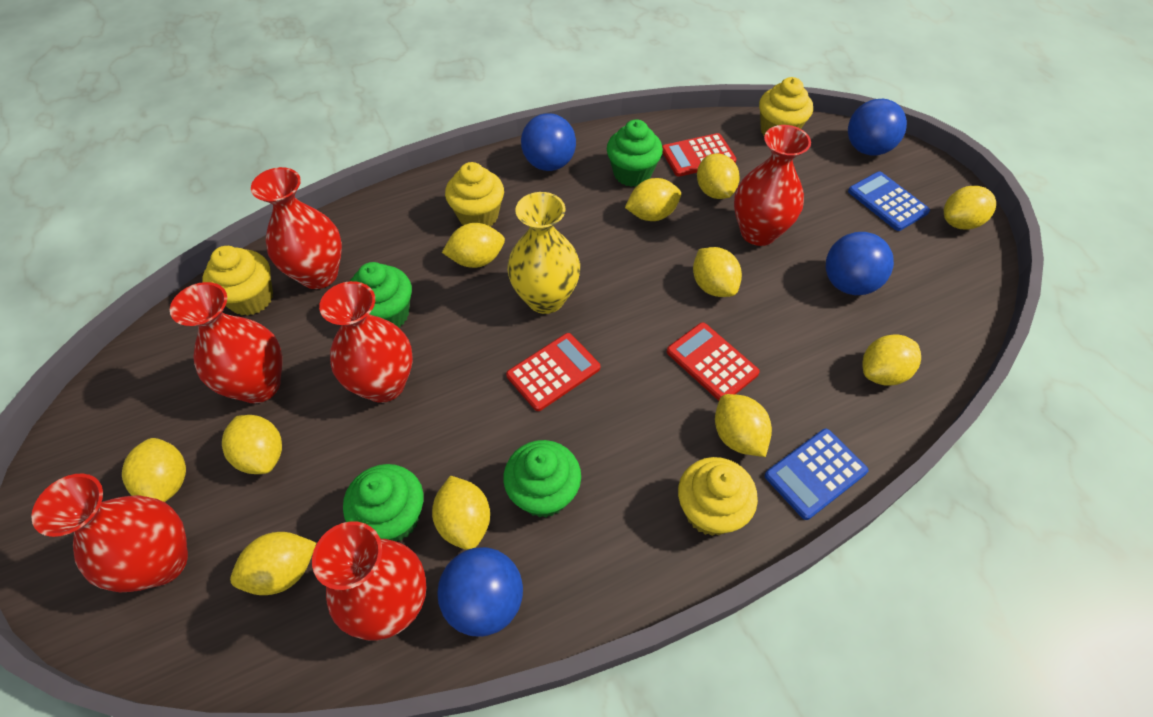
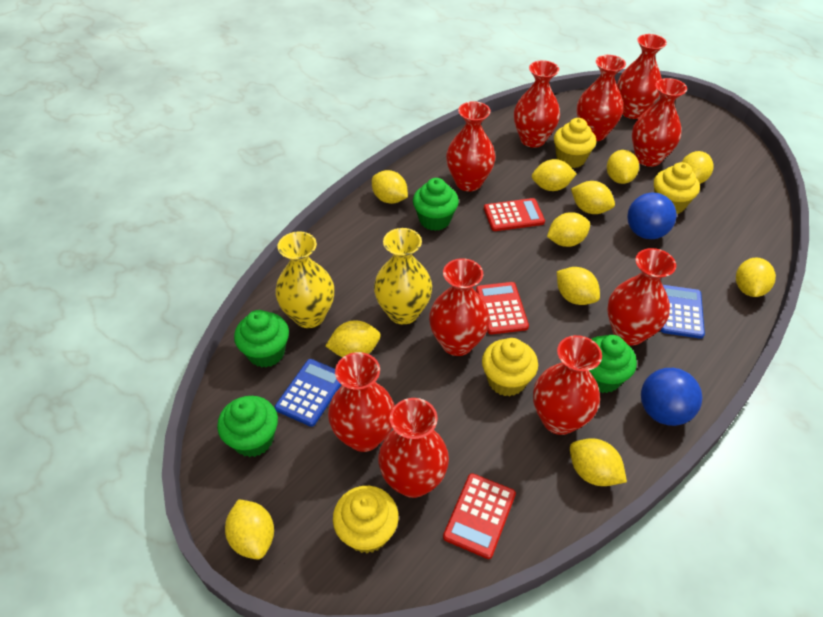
blue ball: 4 -> 2
red vase: 6 -> 10
yellow vase: 1 -> 2

